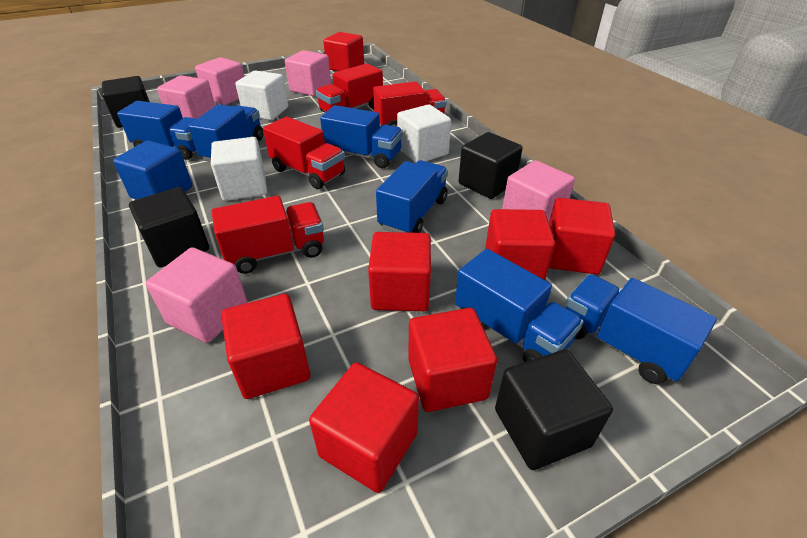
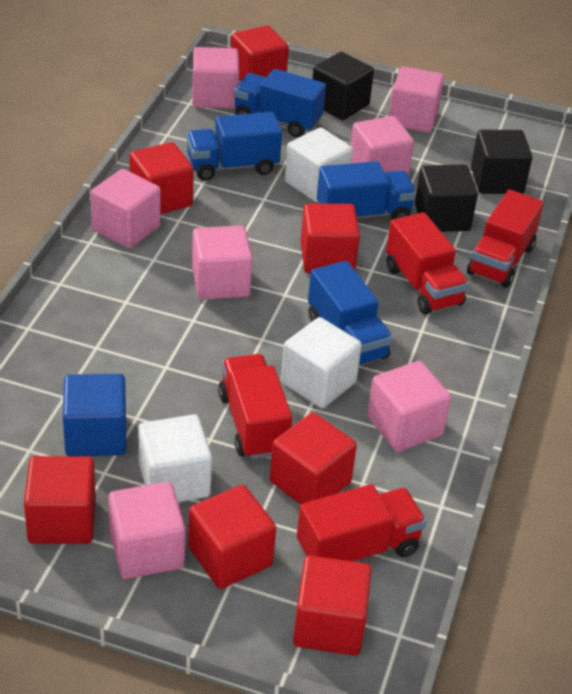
black cube: 4 -> 3
blue truck: 6 -> 4
pink cube: 5 -> 7

